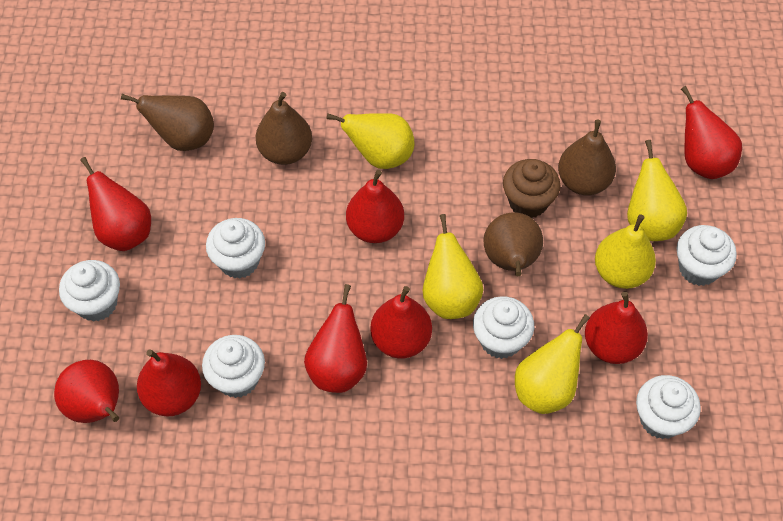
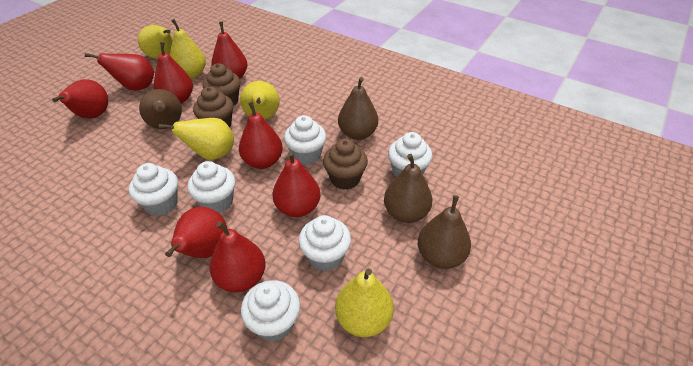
brown cupcake: 1 -> 3

